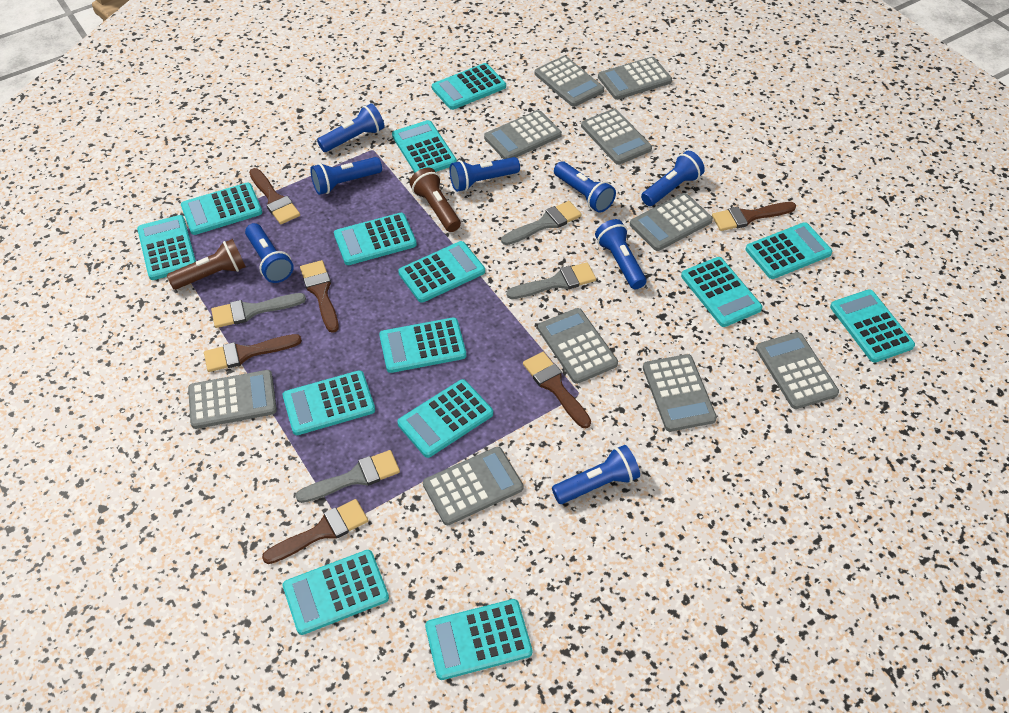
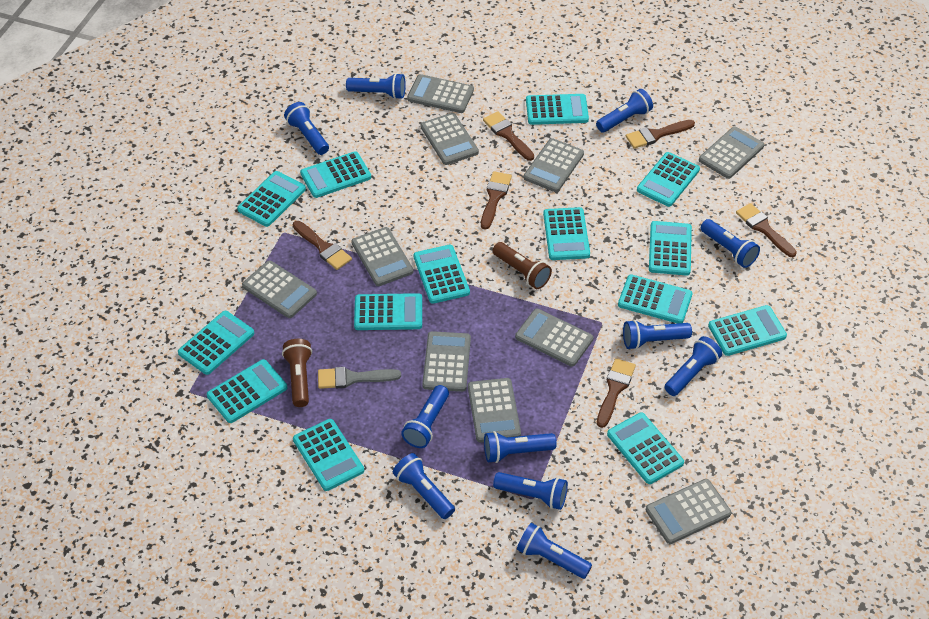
blue flashlight: 8 -> 11
grey brush: 4 -> 1

